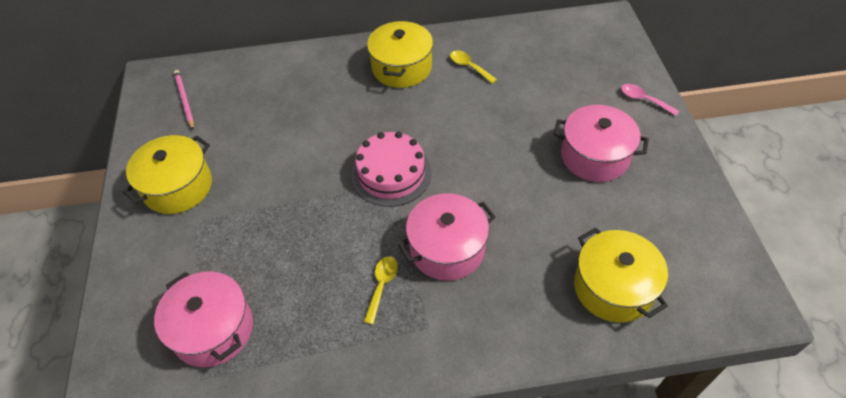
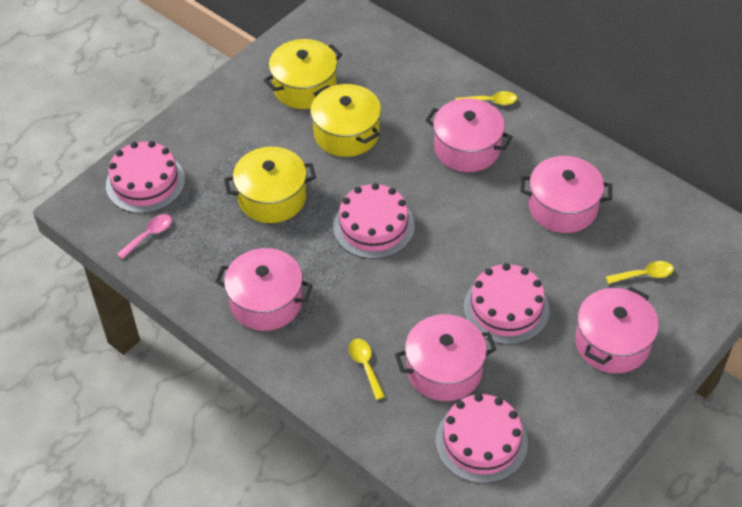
pink cake: 1 -> 4
pink pencil: 1 -> 0
pink pot: 3 -> 5
yellow spoon: 2 -> 3

